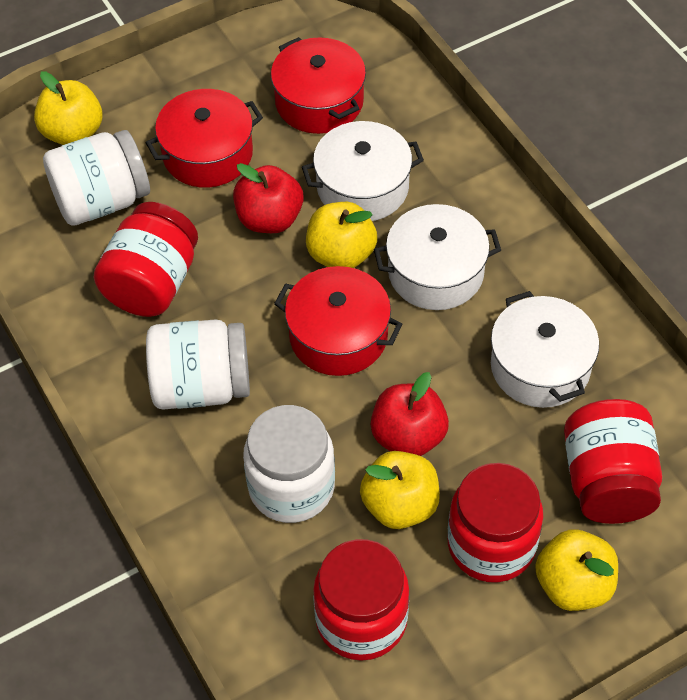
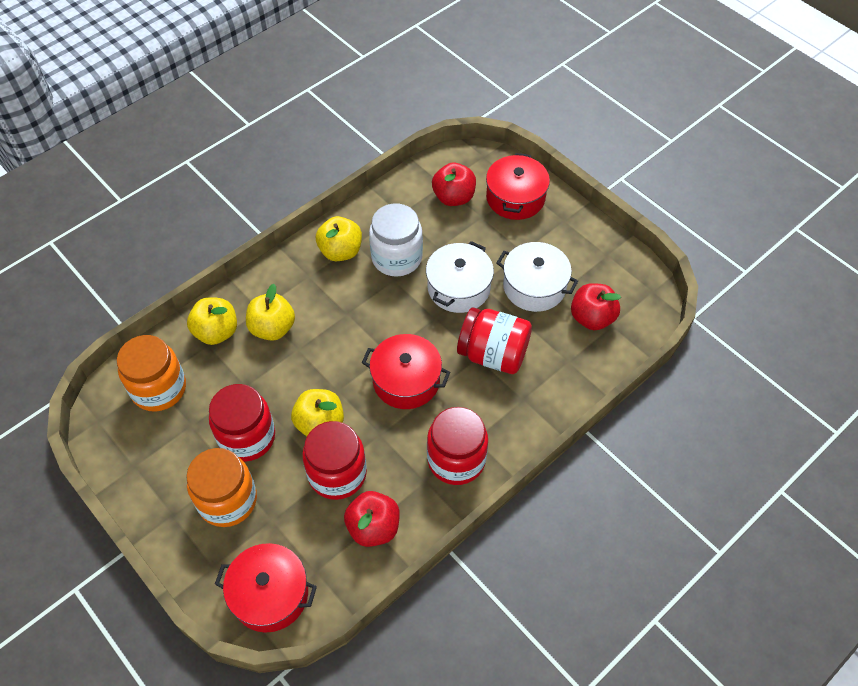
orange jar: 0 -> 2
red apple: 2 -> 3
white jar: 3 -> 1
white pot: 3 -> 2

